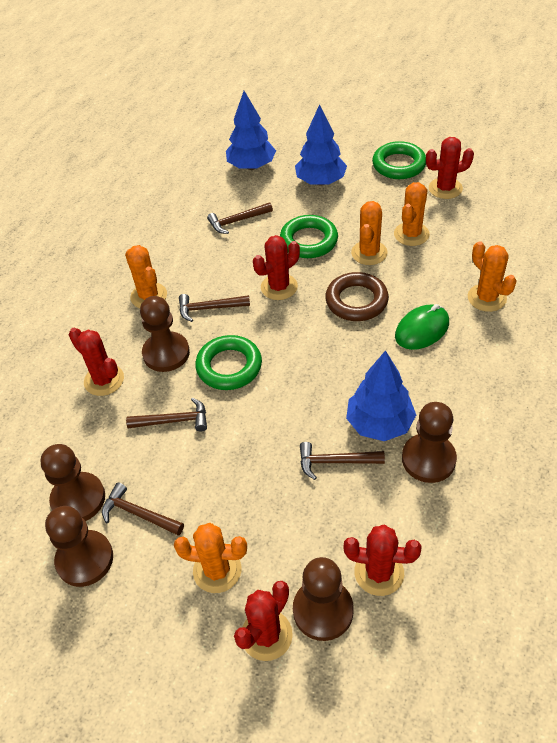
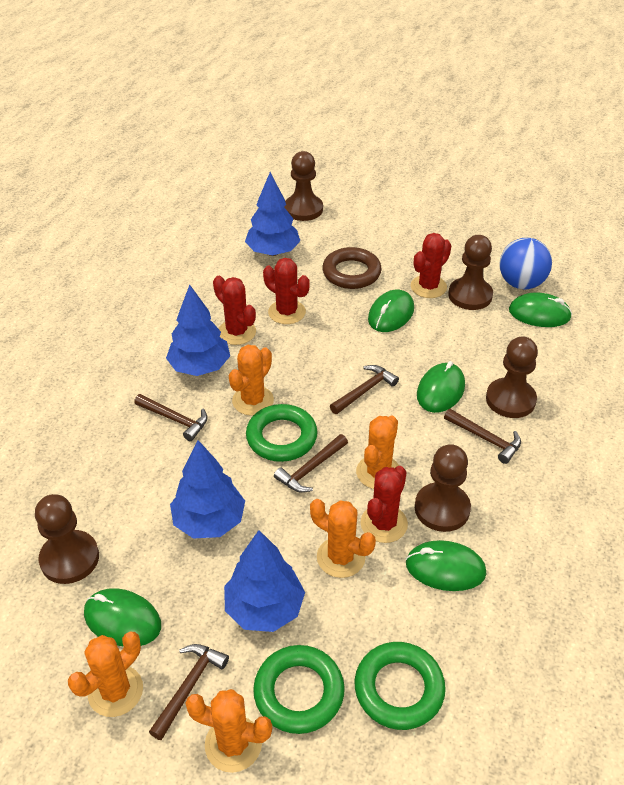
blue ball: 0 -> 1
blue tree: 3 -> 4
green mouse: 1 -> 5
red cactus: 5 -> 4

